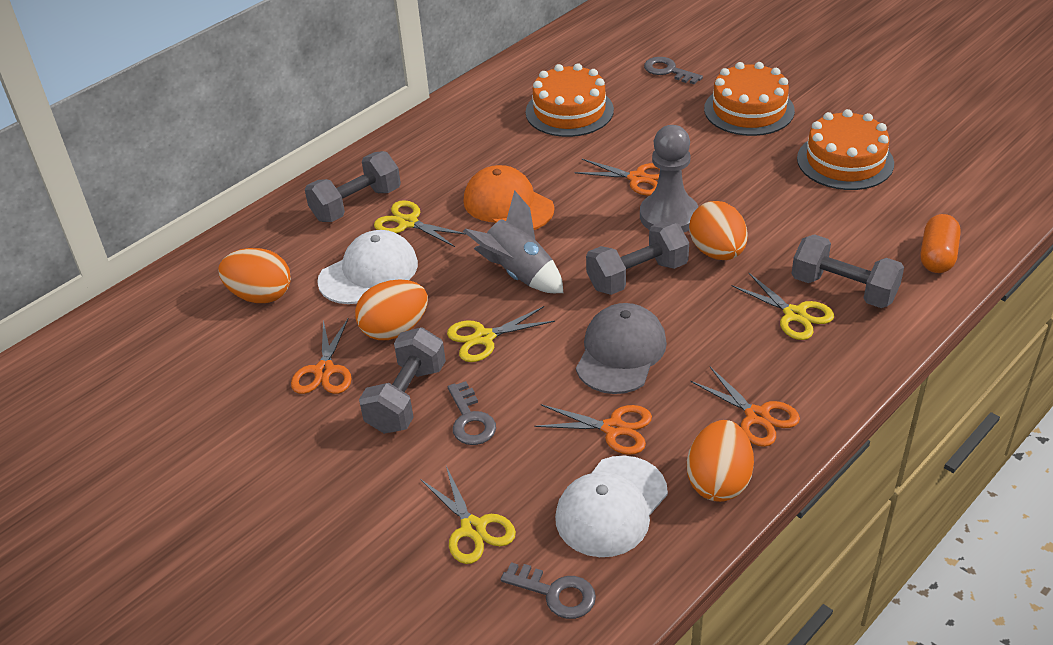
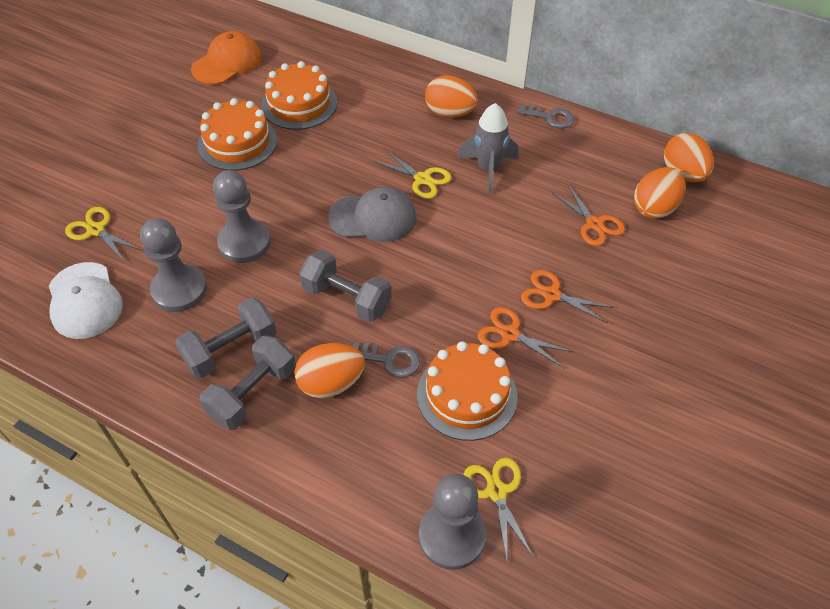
grey dumbbell: 4 -> 3
grey key: 3 -> 2
grey pawn: 1 -> 3
orange capsule: 1 -> 0
orange scissors: 4 -> 3
white cap: 2 -> 1
yellow scissors: 4 -> 3

